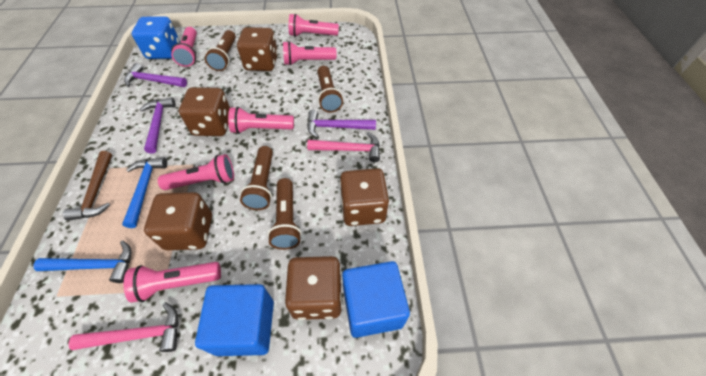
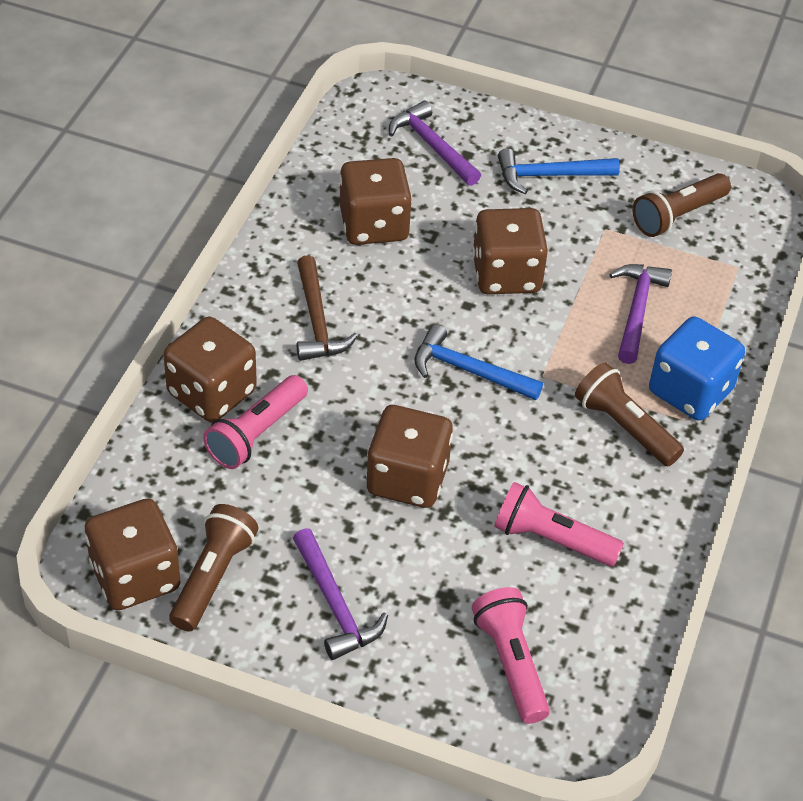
blue cube: 2 -> 0
brown flashlight: 4 -> 3
pink flashlight: 6 -> 3
pink hammer: 2 -> 0

